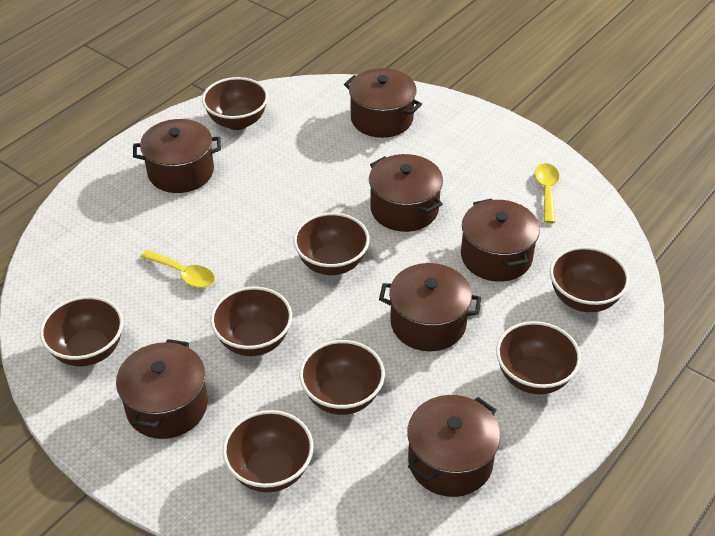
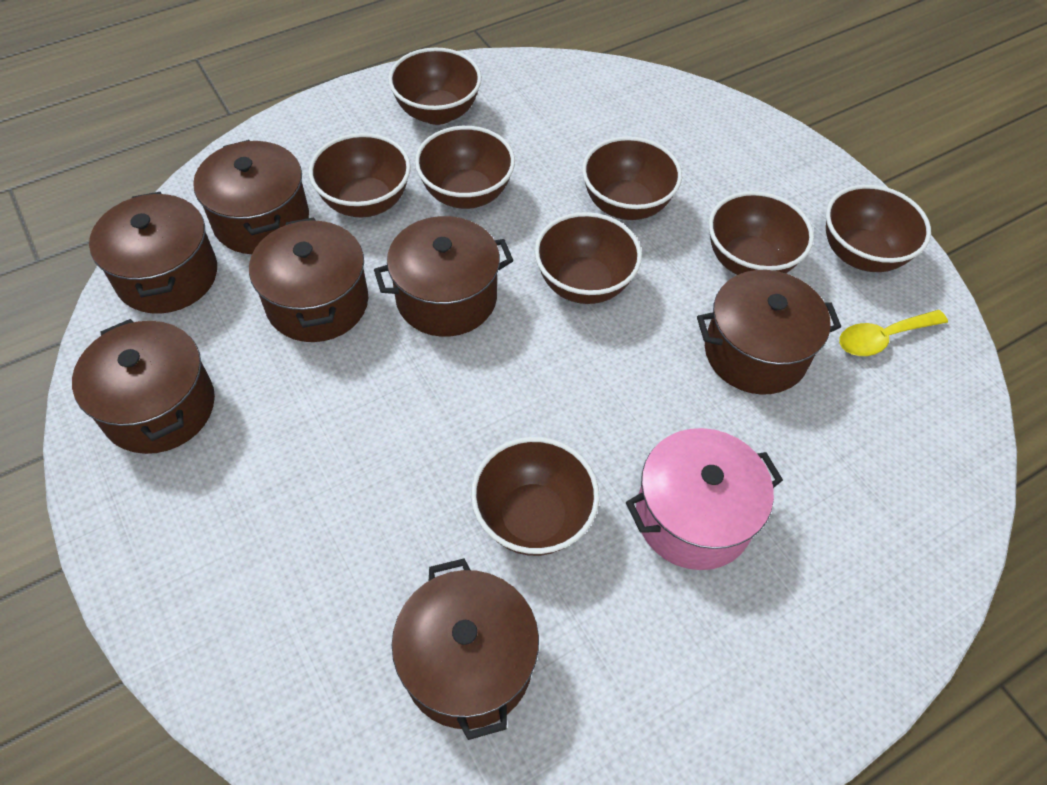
pink pot: 0 -> 1
yellow spoon: 2 -> 1

